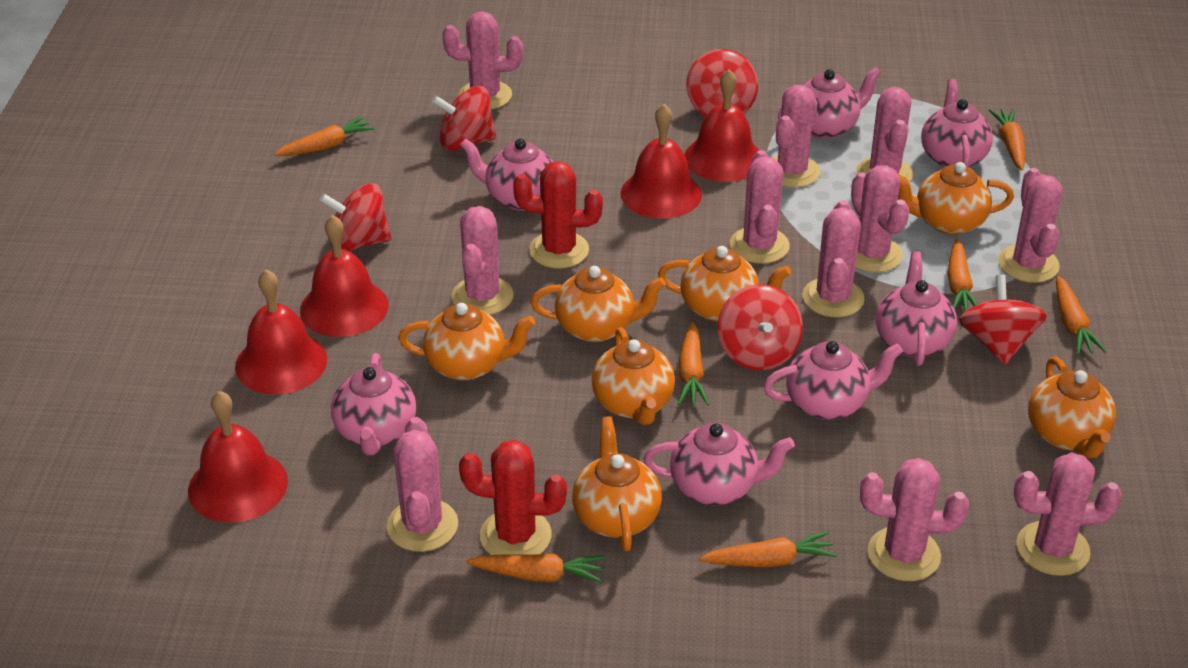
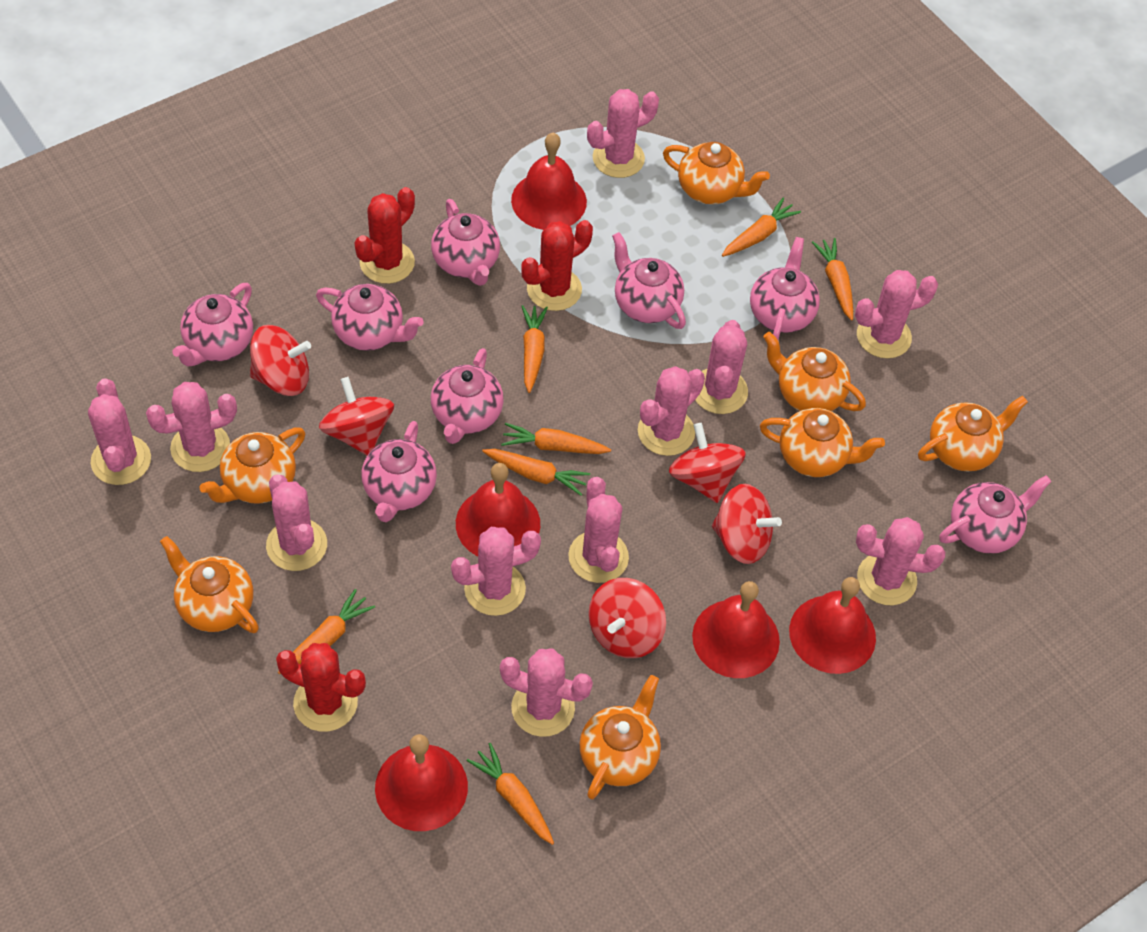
pink teapot: 7 -> 8
red cactus: 2 -> 3

